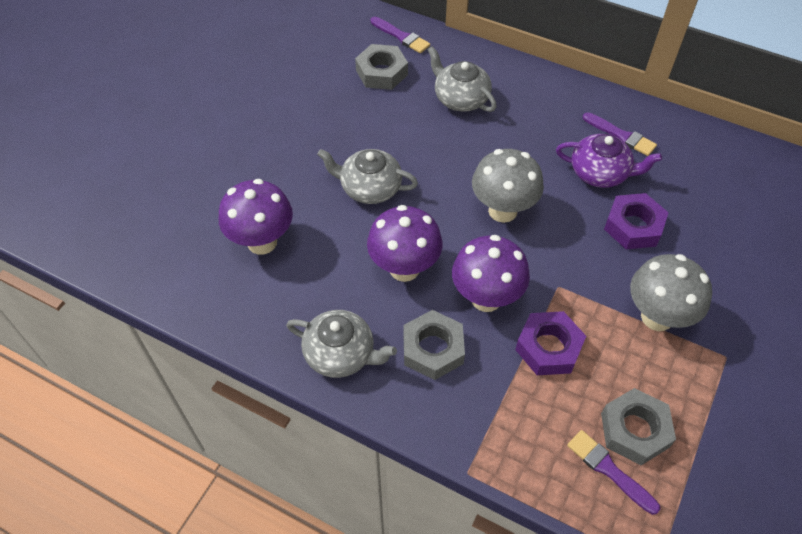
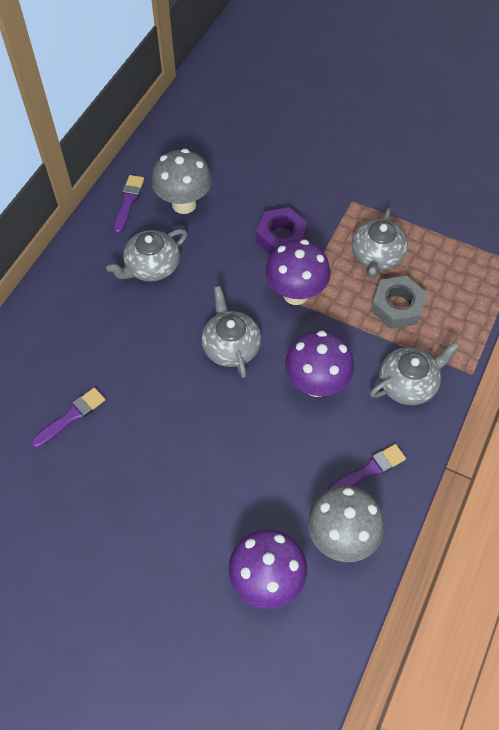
grey nut: 3 -> 1
grey teapot: 3 -> 4
purple nut: 2 -> 1
purple teapot: 1 -> 0

